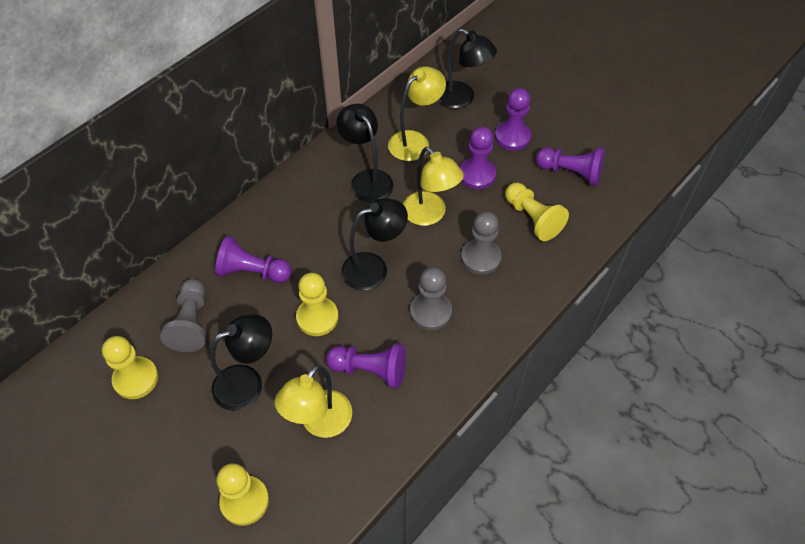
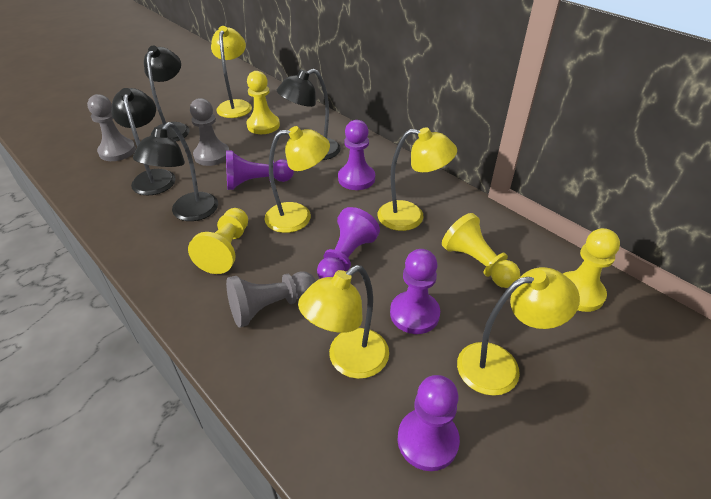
yellow lamp: 3 -> 5

